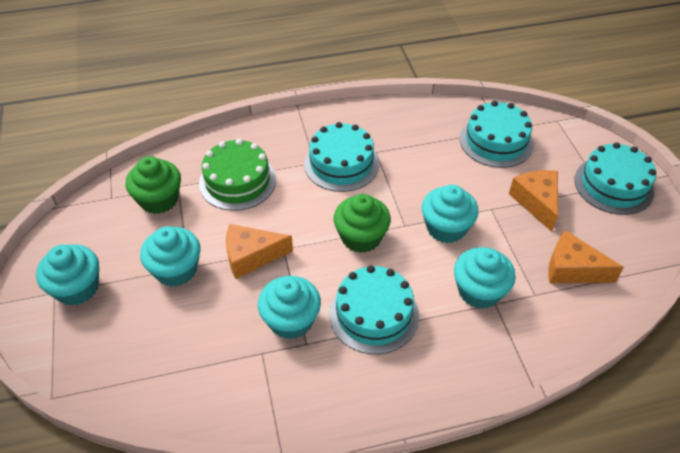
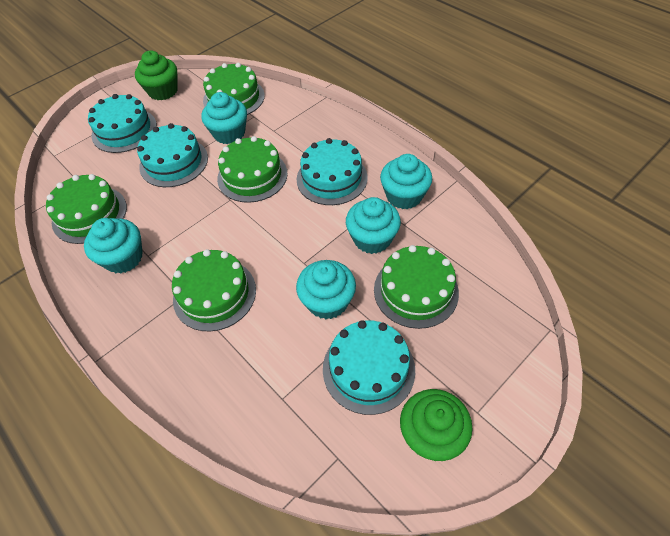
green cake: 1 -> 5
orange cheese: 3 -> 0

